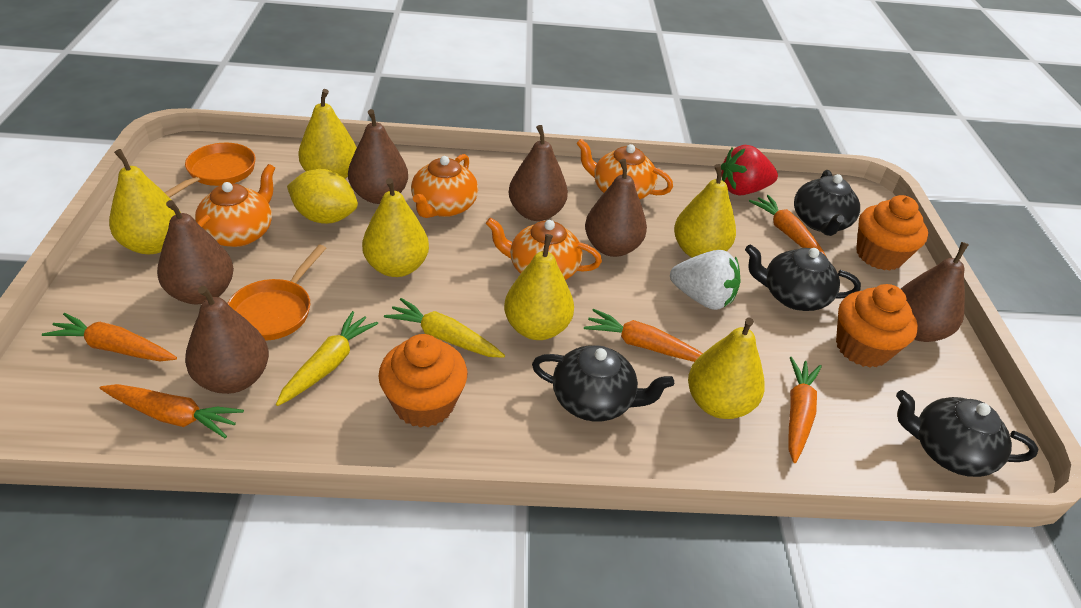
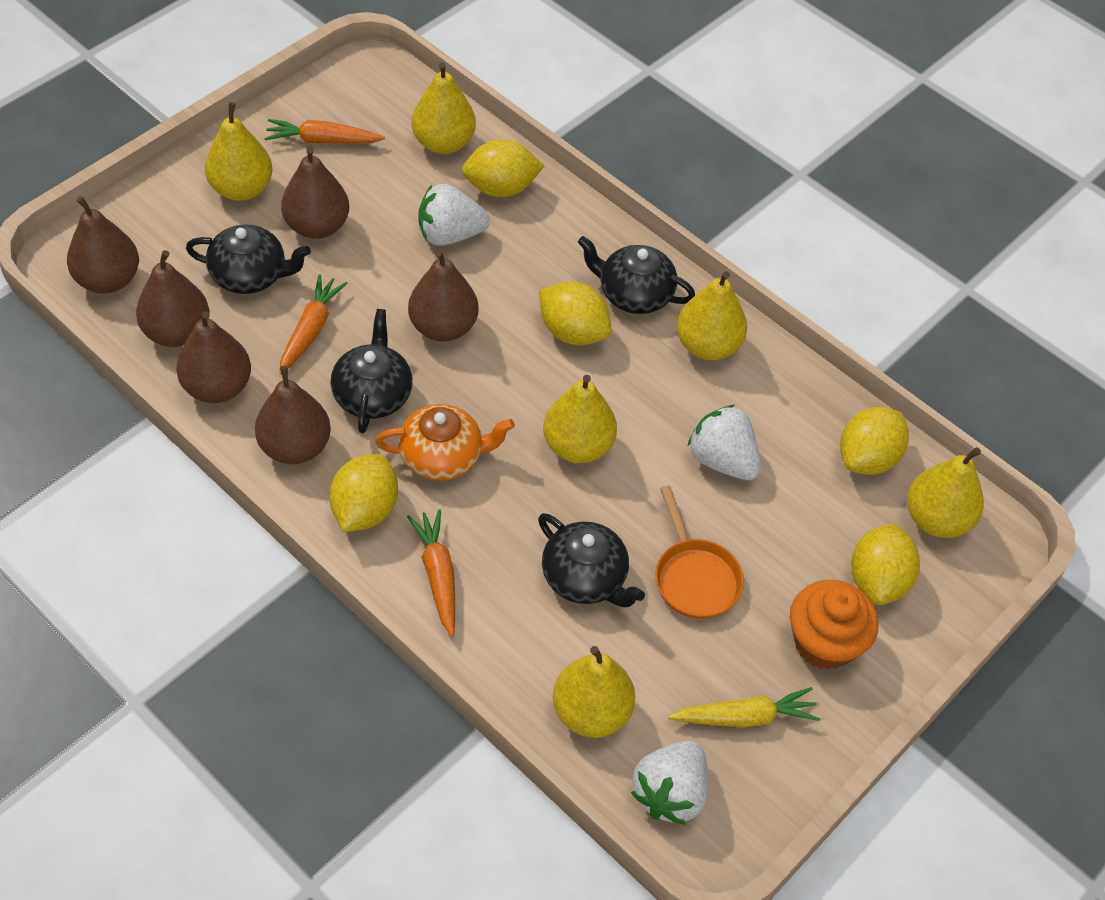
orange carrot: 5 -> 3
orange cupcake: 3 -> 1
orange pan: 2 -> 1
orange teapot: 4 -> 1
red strawberry: 1 -> 0
white strawberry: 1 -> 3
yellow carrot: 2 -> 1
yellow lemon: 1 -> 5

